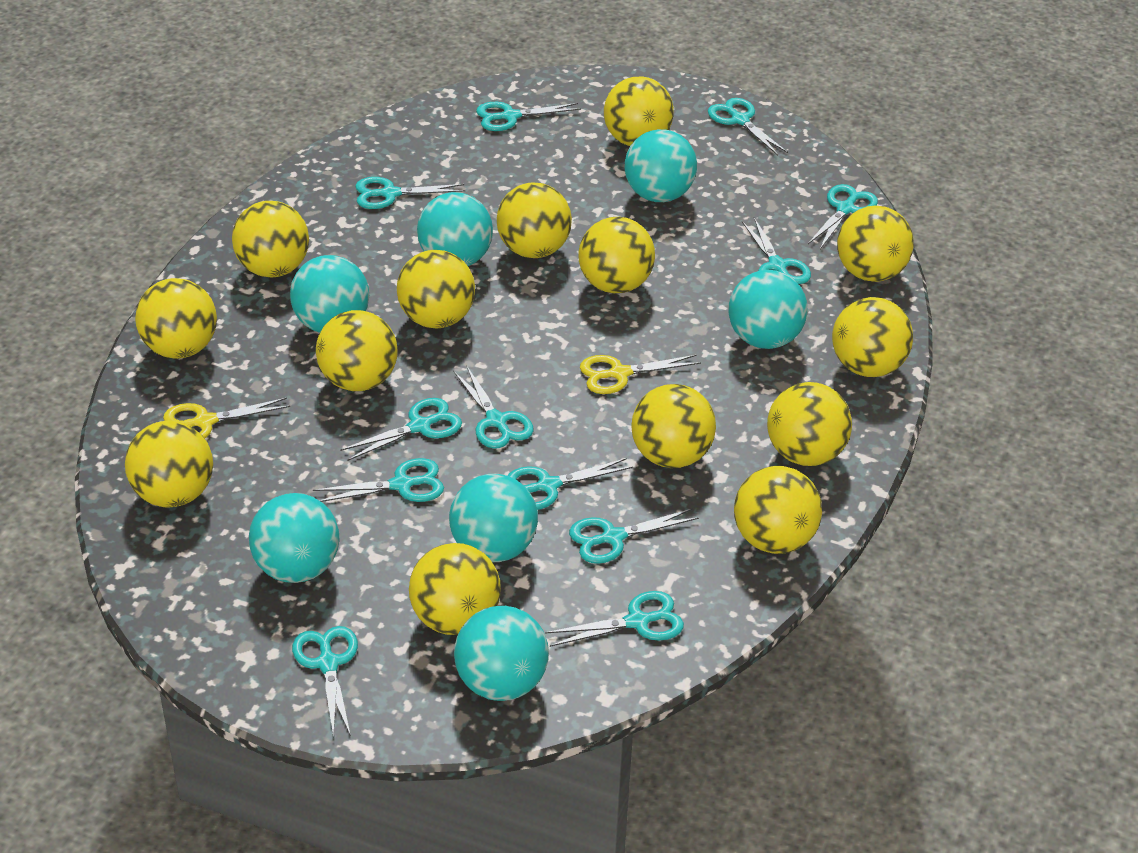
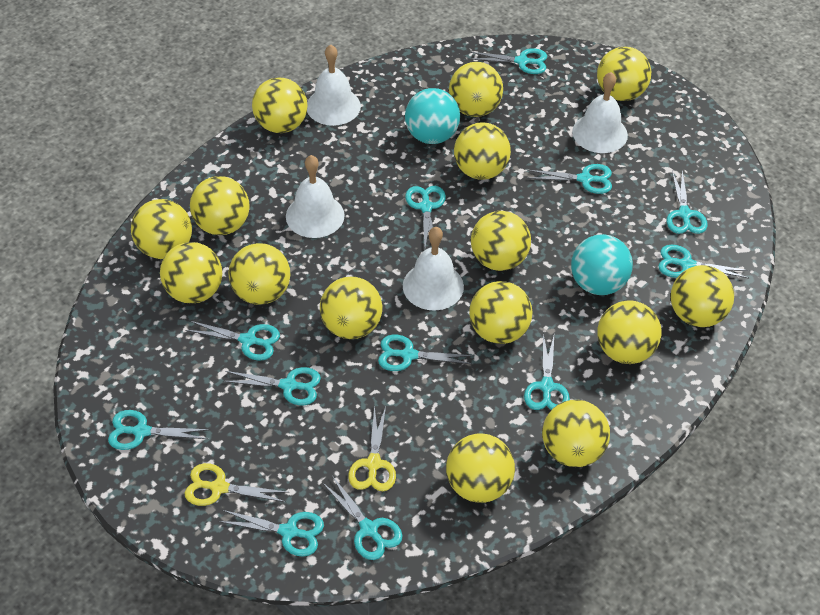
turquoise ball: 7 -> 2
white bell: 0 -> 4
yellow ball: 14 -> 15

